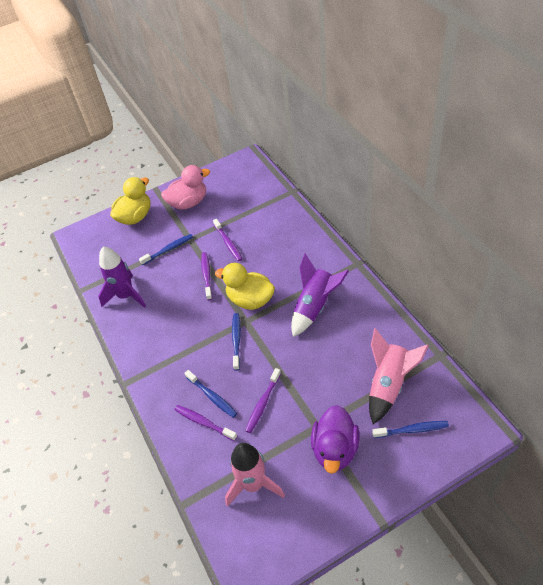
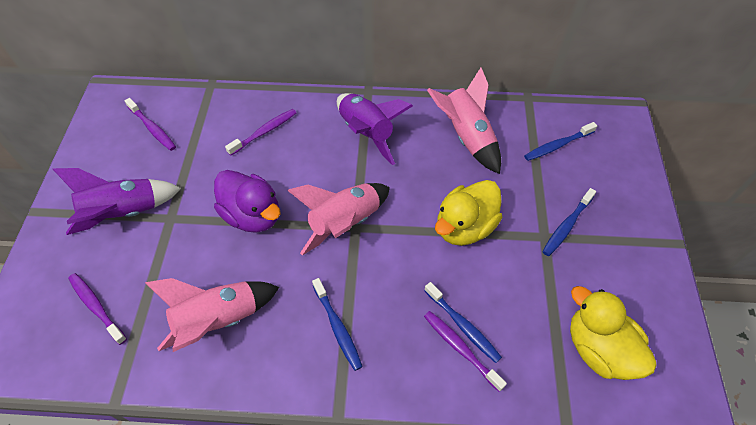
pink duck: 1 -> 0
pink rocket: 2 -> 3

